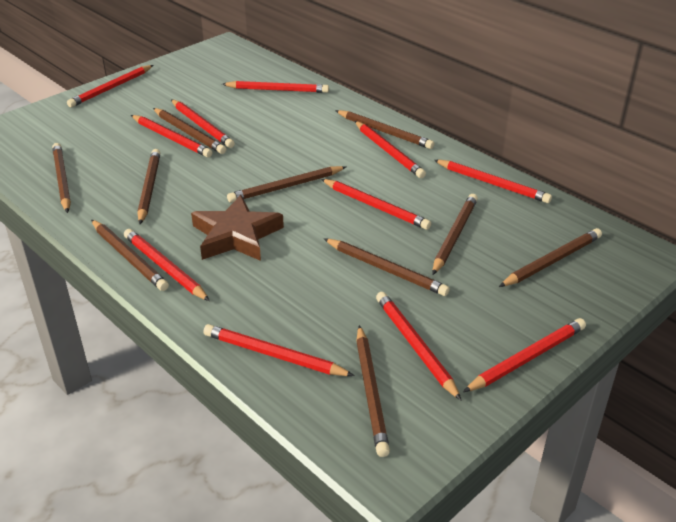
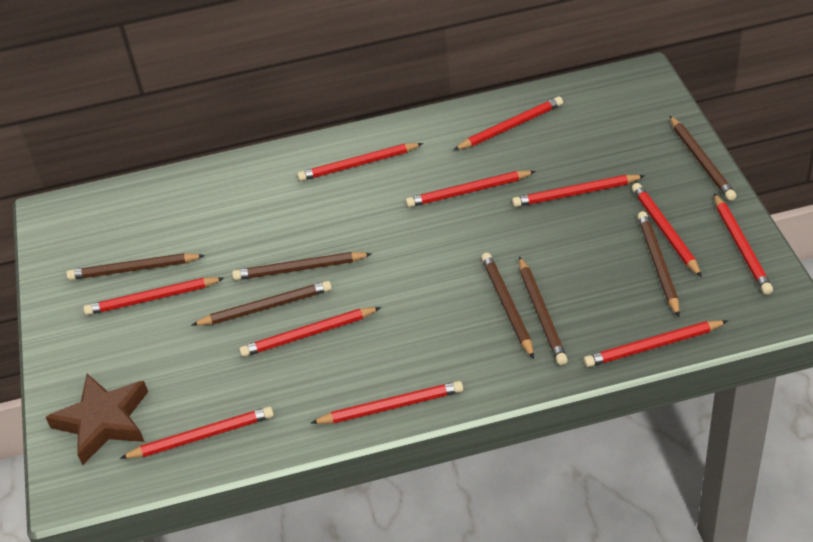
brown pencil: 10 -> 7

